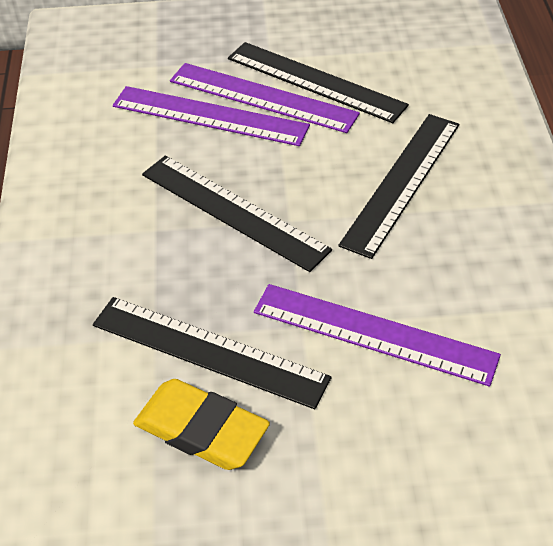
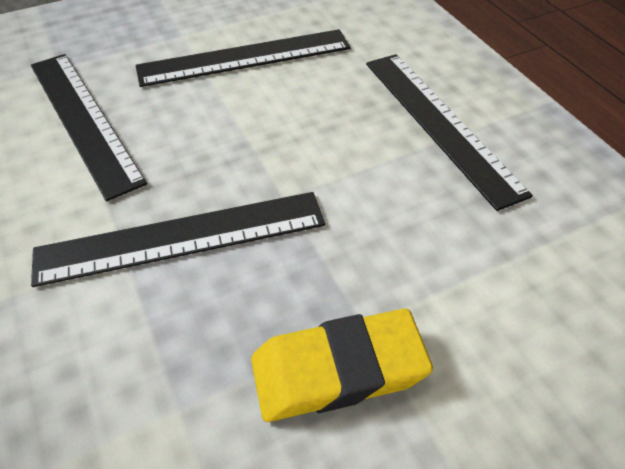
purple ruler: 3 -> 0

